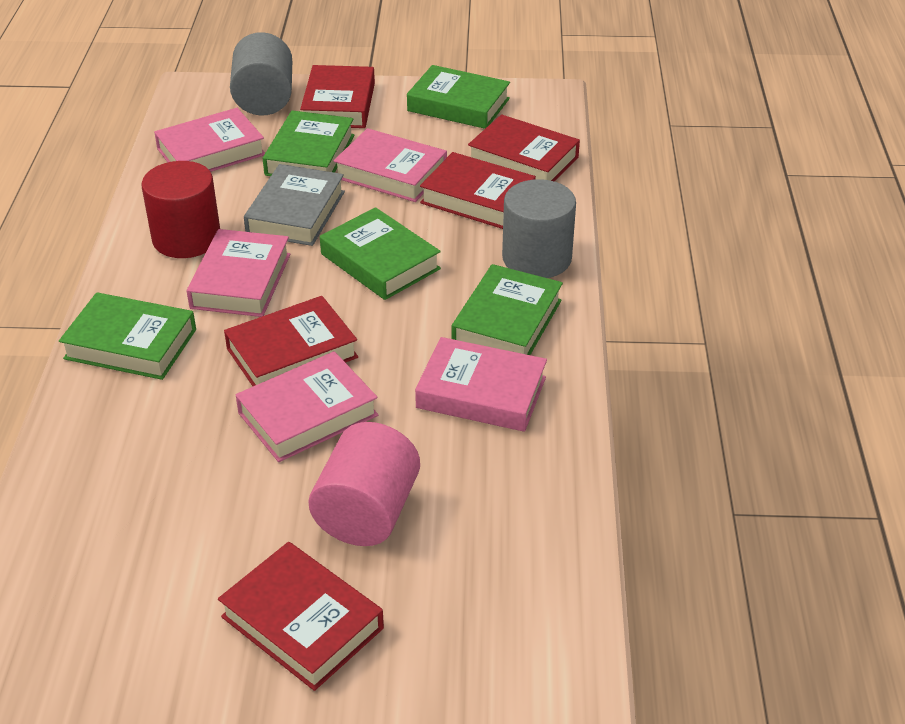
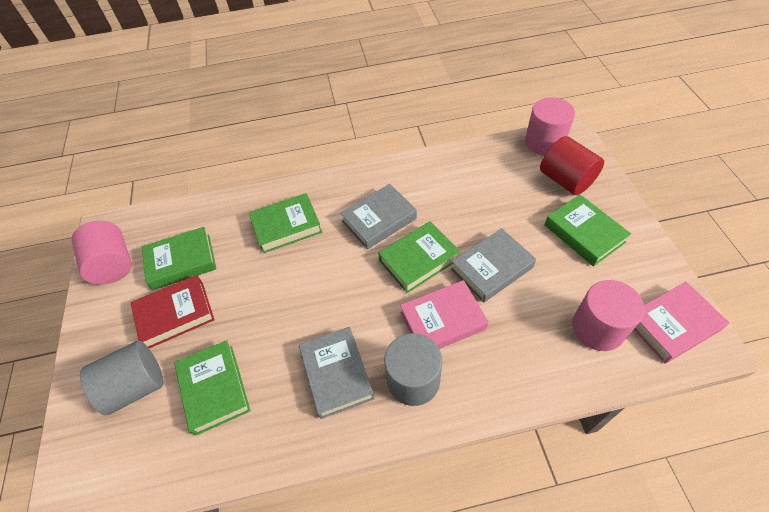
grey book: 1 -> 3
pink book: 5 -> 2
pink cylinder: 1 -> 3
red book: 5 -> 1

